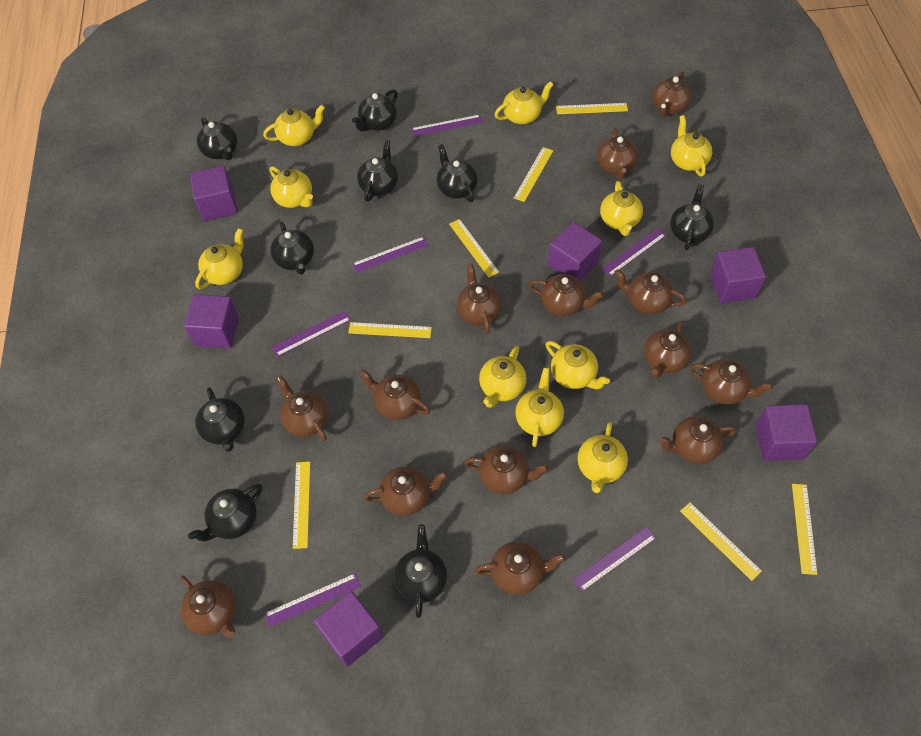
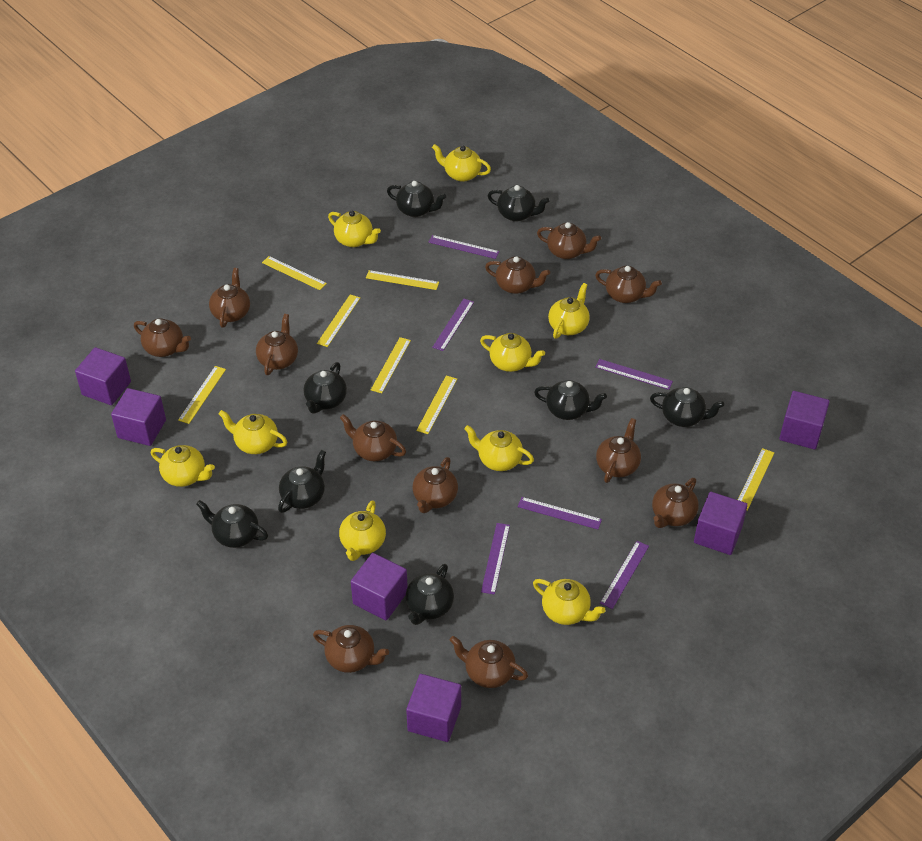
black teapot: 9 -> 8
brown teapot: 14 -> 12
yellow teapot: 10 -> 9

